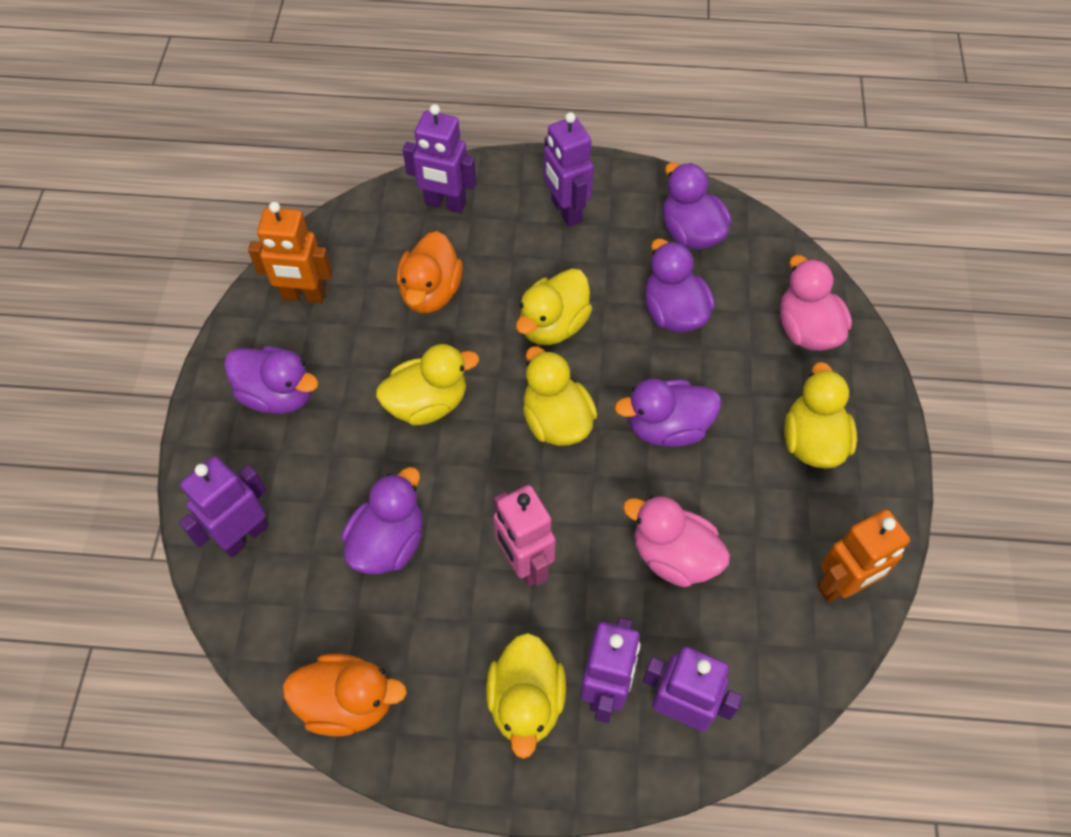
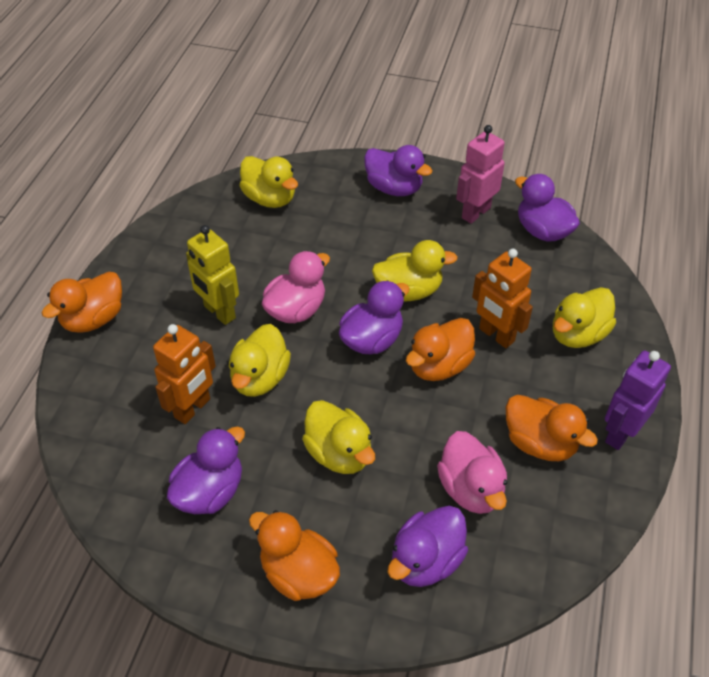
orange duck: 2 -> 4
purple robot: 5 -> 1
yellow robot: 0 -> 1

